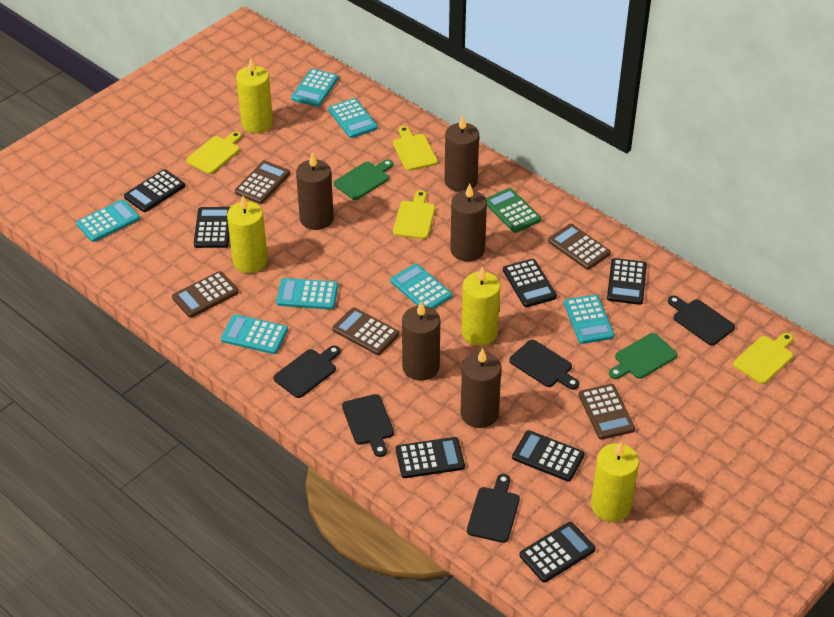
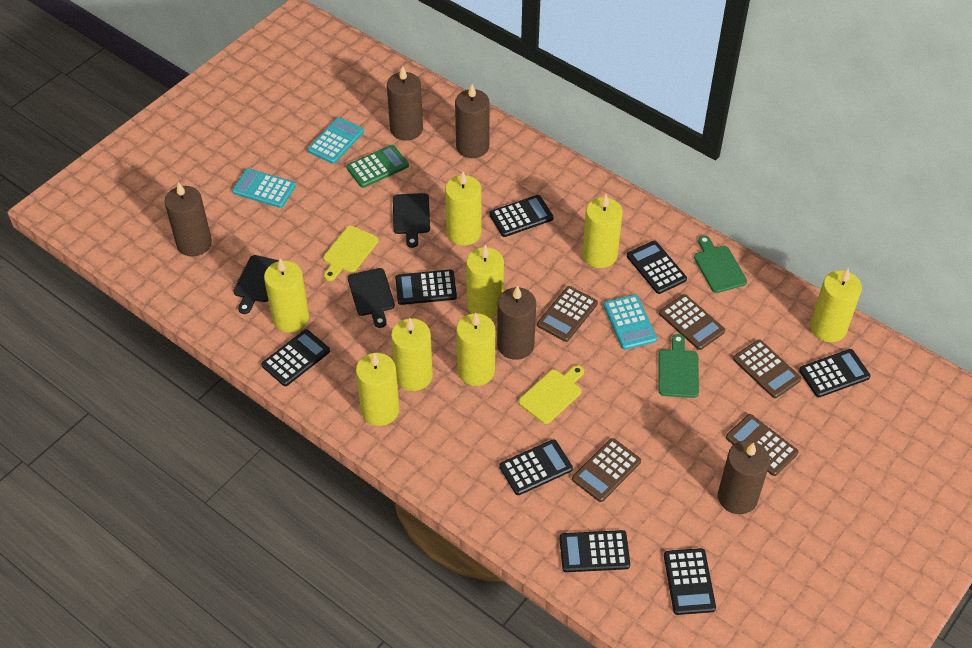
black calculator: 7 -> 8
black cutting board: 5 -> 3
turquoise calculator: 7 -> 3
yellow candle: 4 -> 8
yellow cutting board: 4 -> 2

